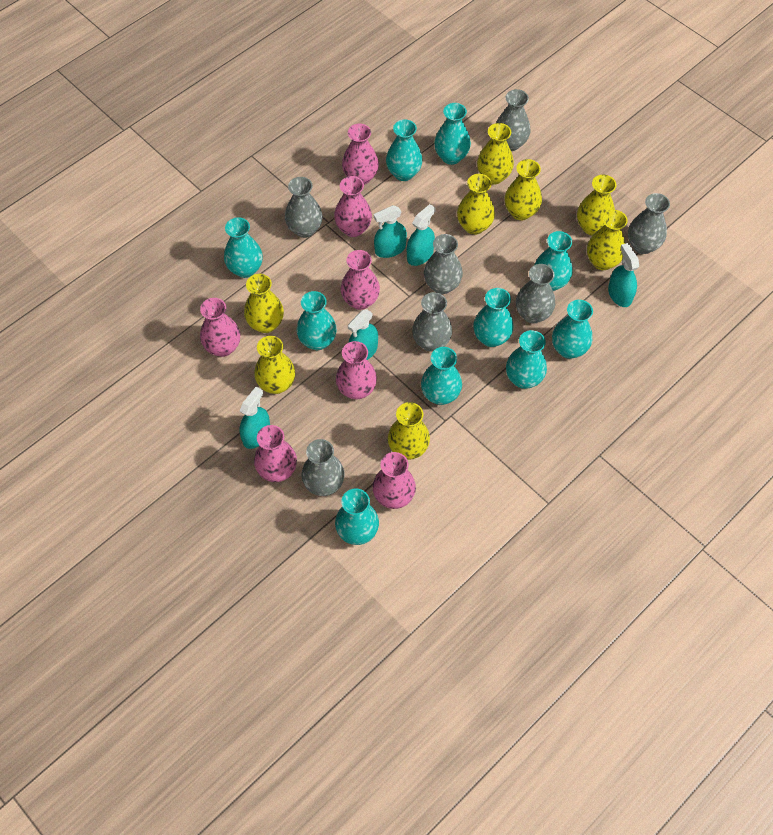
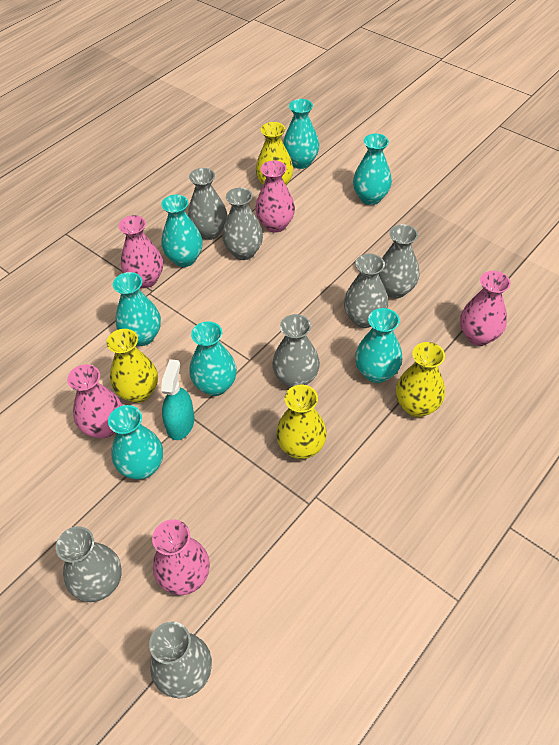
pink vase: 7 -> 5
turquoise spray bottle: 5 -> 1
turquoise vase: 10 -> 7
yellow vase: 8 -> 4

